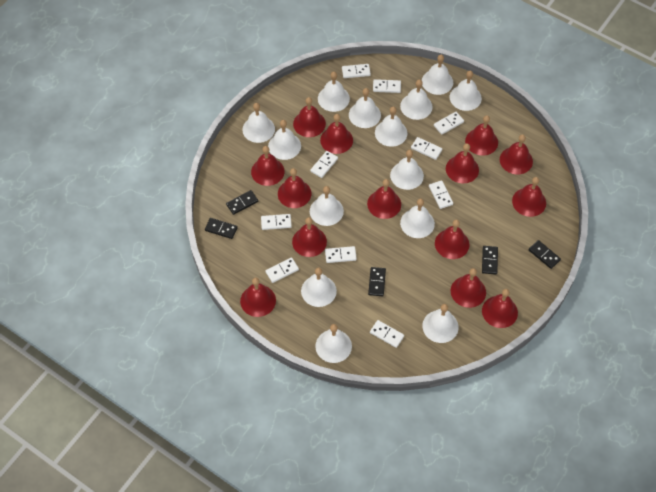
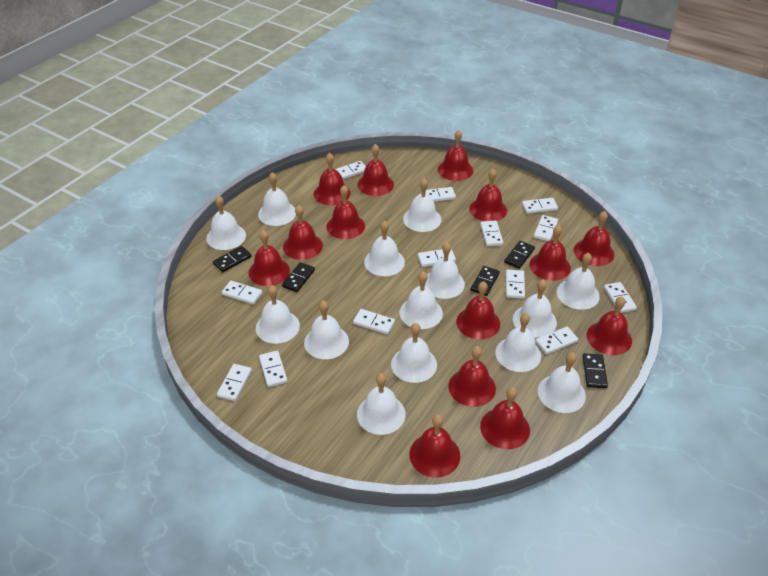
white domino: 10 -> 13

